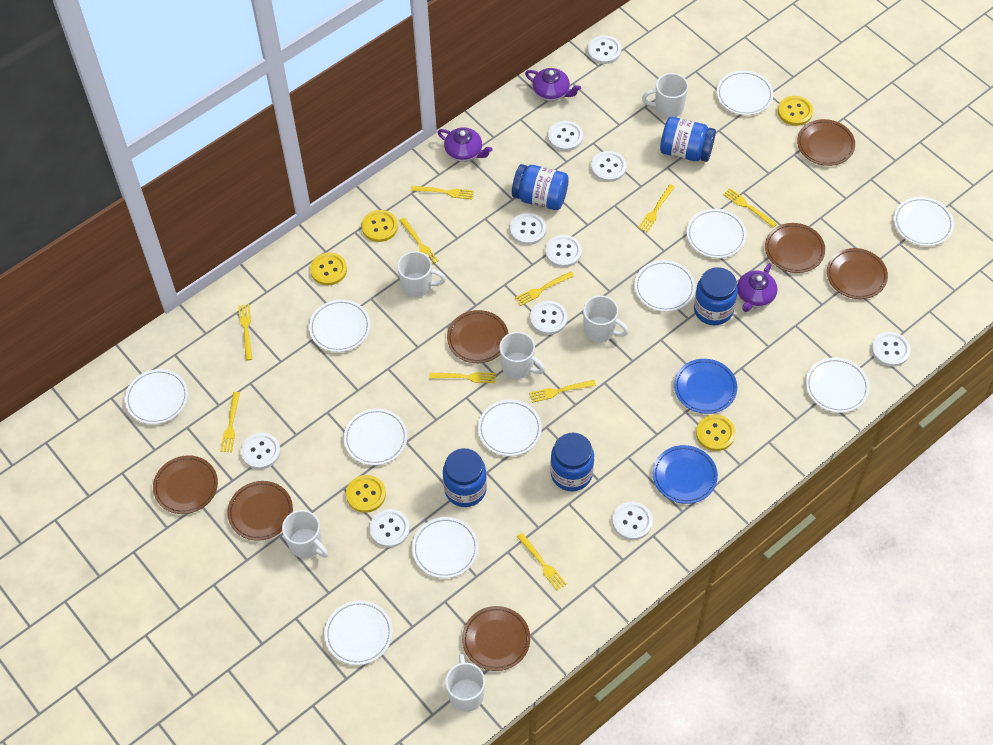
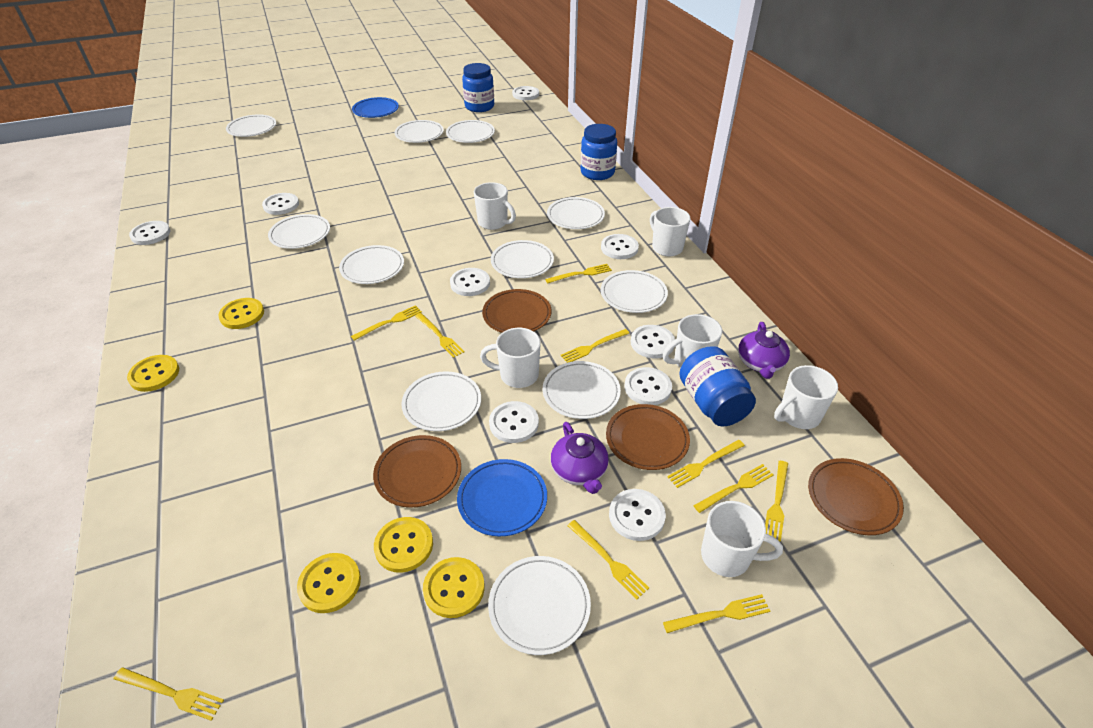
blue jar: 5 -> 3
brown plate: 7 -> 4
purple teapot: 3 -> 2
white button: 10 -> 9

